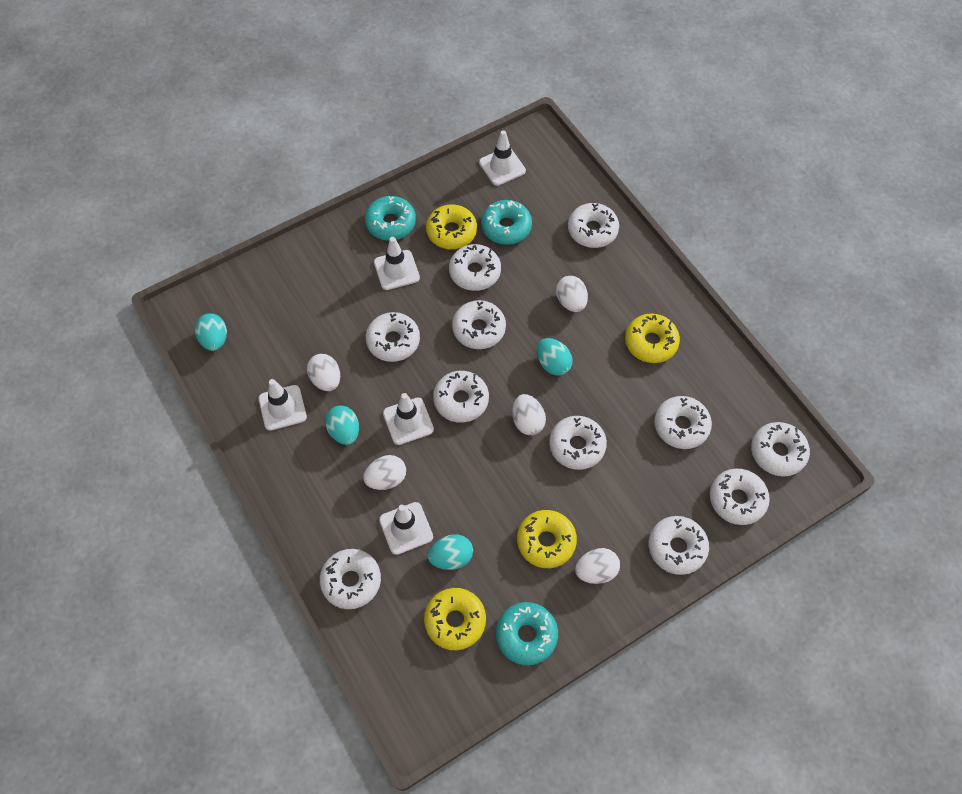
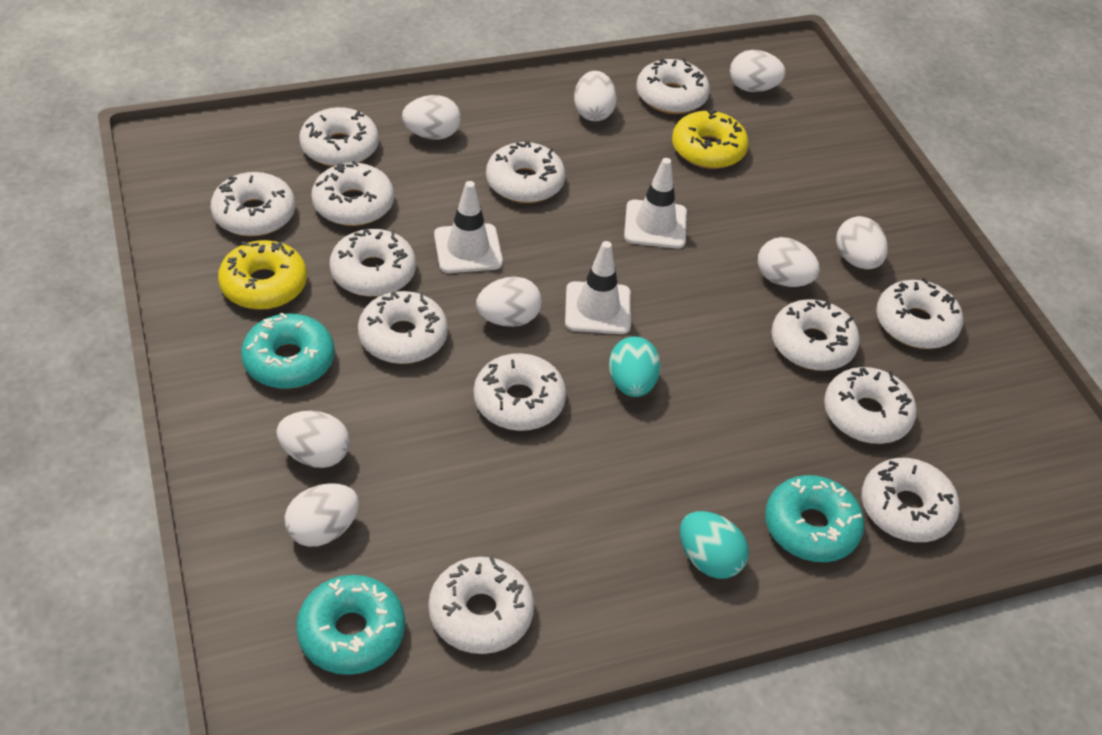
turquoise egg: 4 -> 2
white donut: 11 -> 13
white egg: 5 -> 8
white traffic cone: 5 -> 3
yellow donut: 4 -> 2

